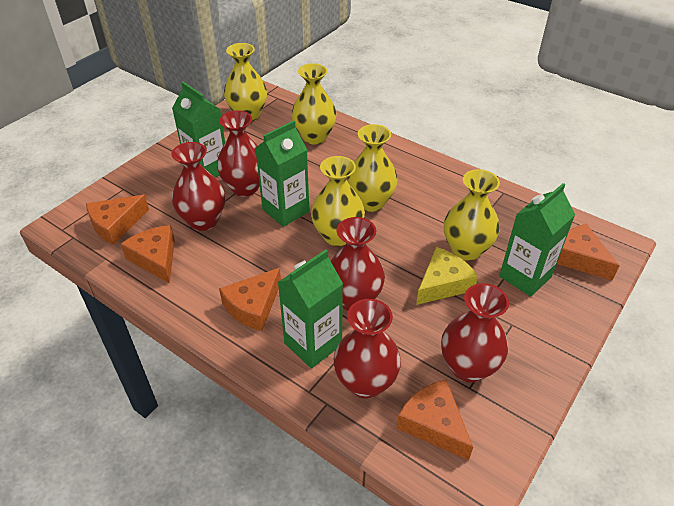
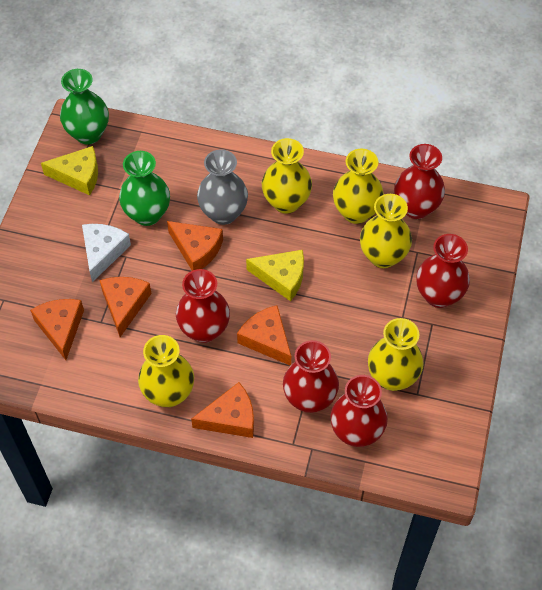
green carton: 4 -> 0
green vase: 0 -> 2
grey vase: 0 -> 1
white cheese: 0 -> 1
yellow cheese: 1 -> 2

